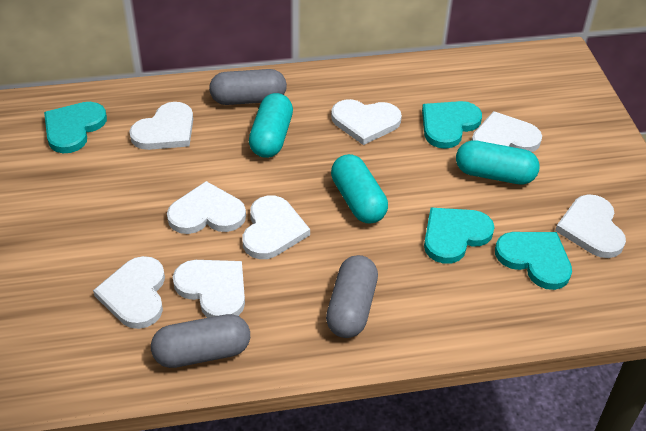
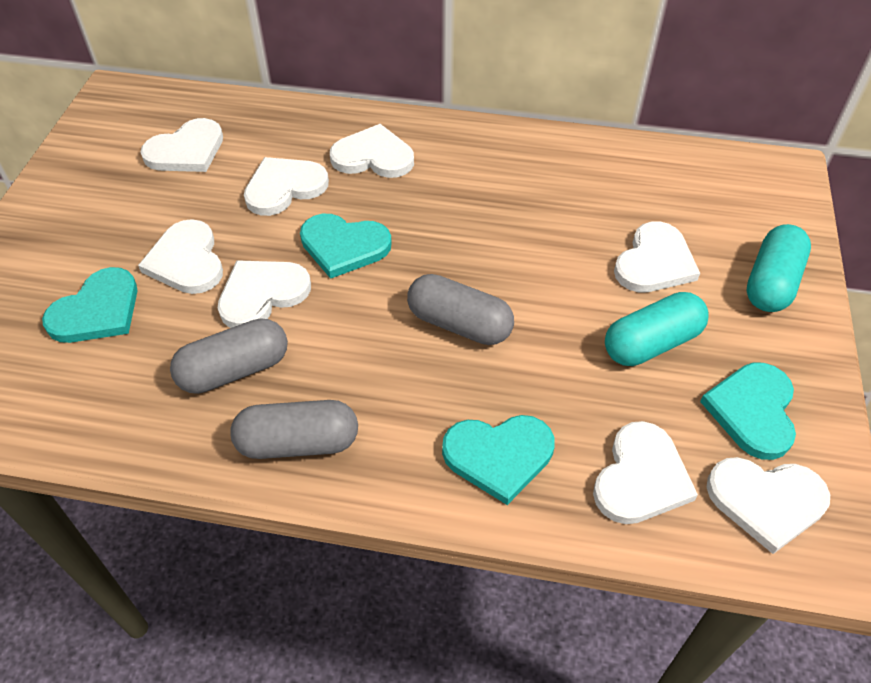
turquoise capsule: 3 -> 2

